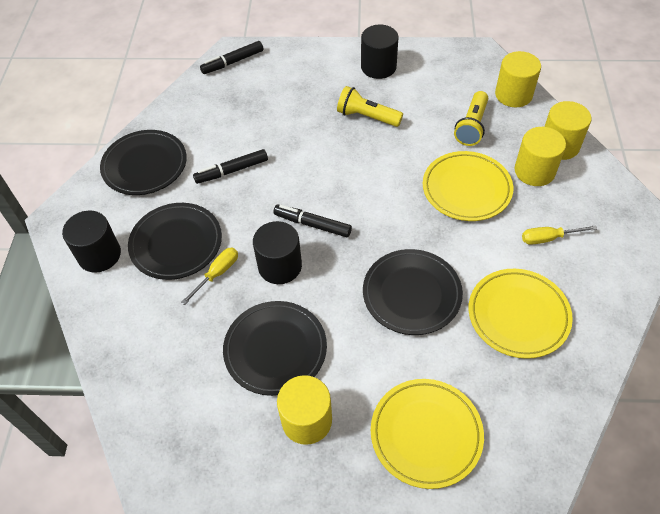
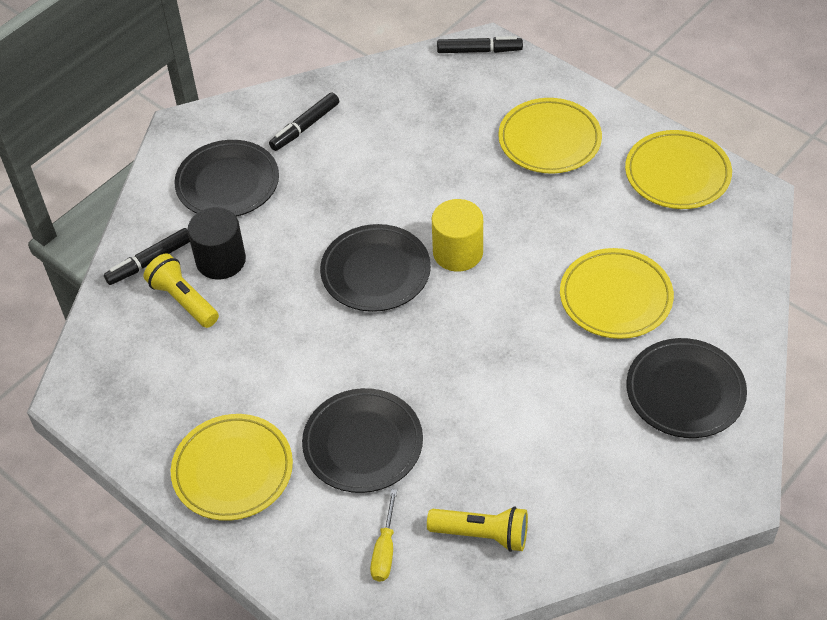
black cylinder: 3 -> 1
yellow cylinder: 4 -> 1
yellow plate: 3 -> 4
yellow screwdriver: 2 -> 1

